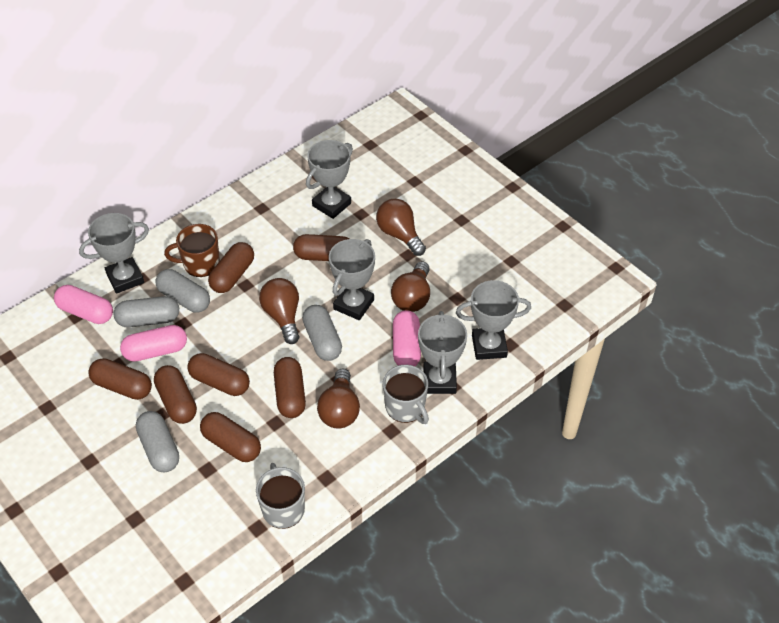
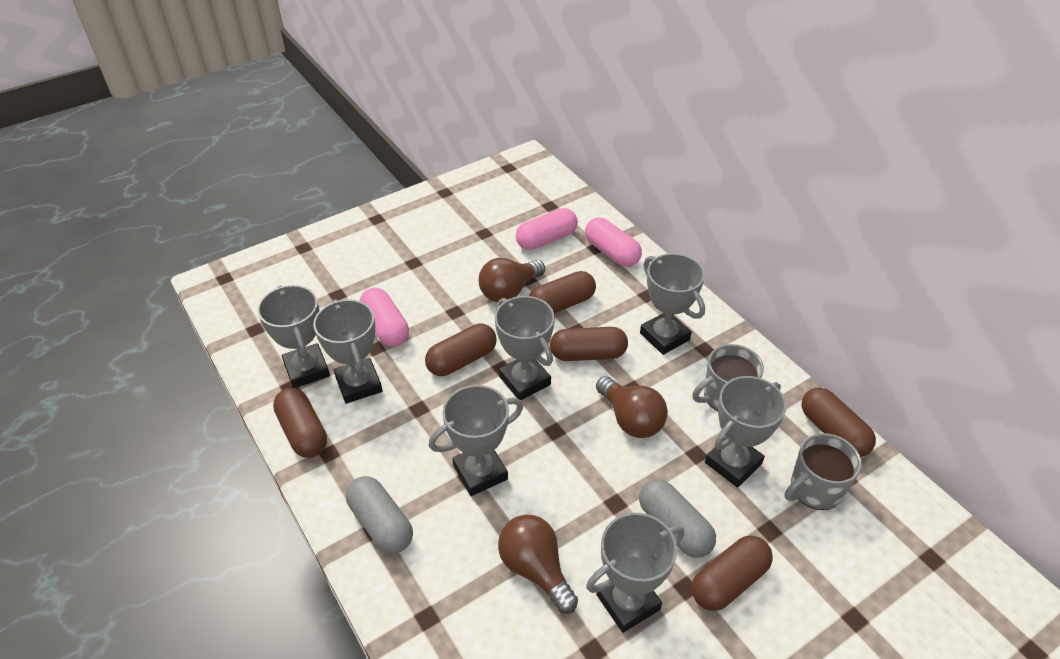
brown capsule: 7 -> 6
brown light bulb: 4 -> 3
brown mug: 1 -> 0
grey capsule: 4 -> 2
grey trophy: 5 -> 7

